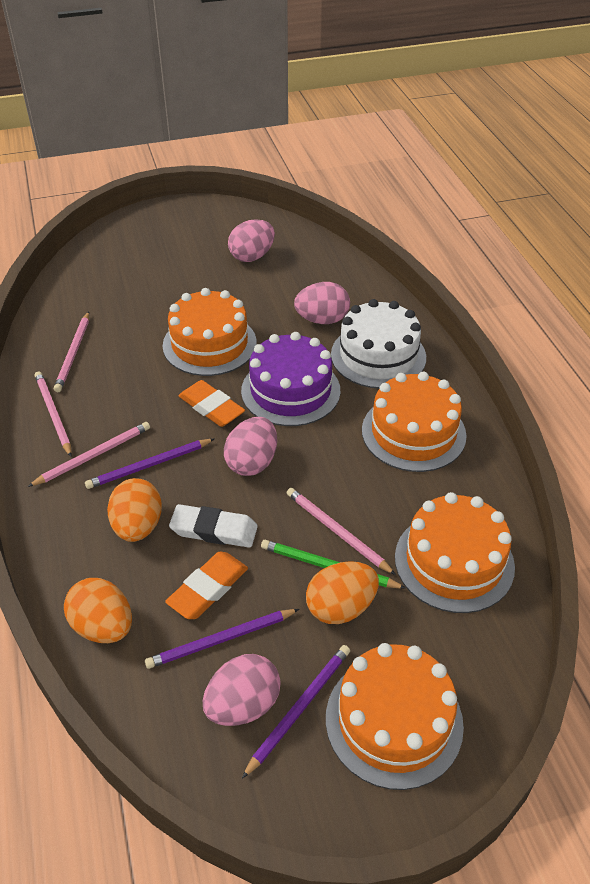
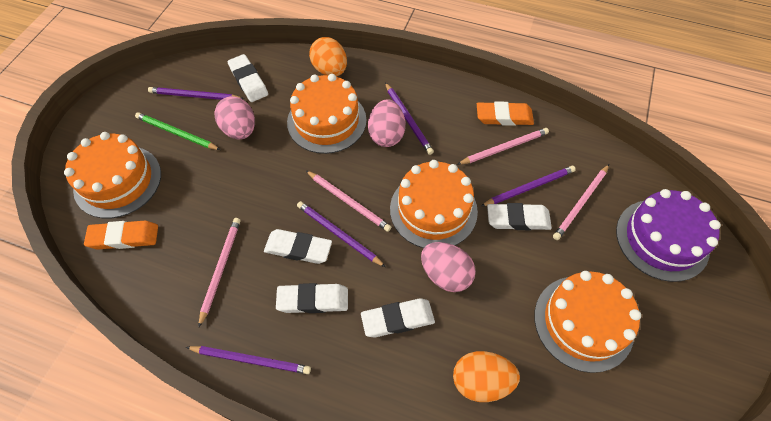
orange egg: 3 -> 2
pink egg: 4 -> 3
purple pencil: 3 -> 5
white cake: 1 -> 0
white eraser: 1 -> 5

